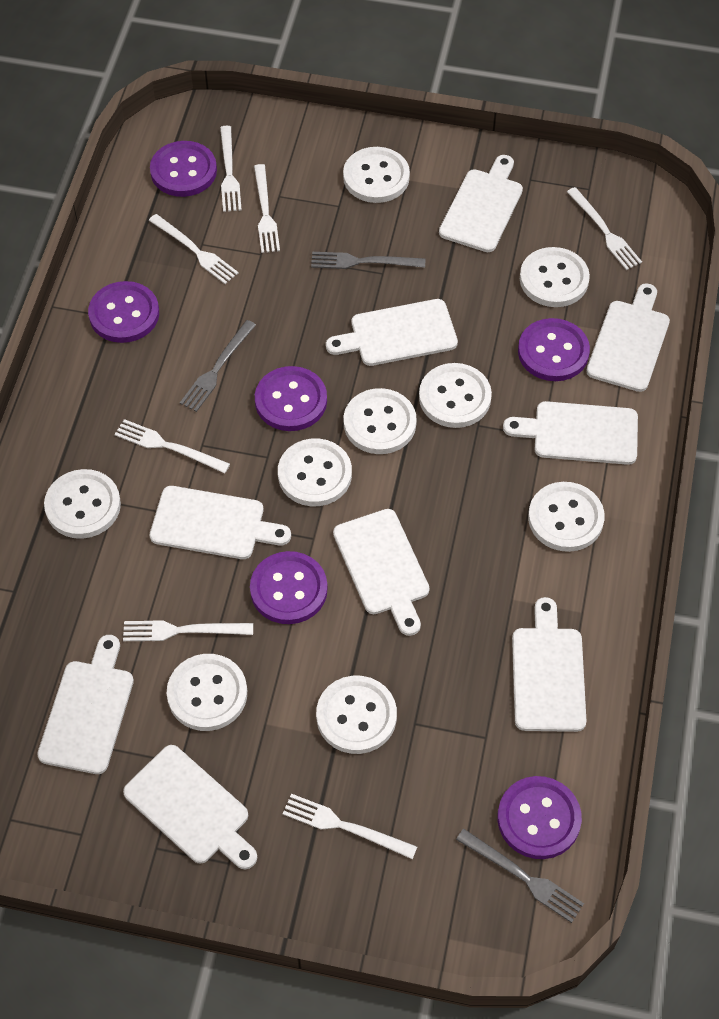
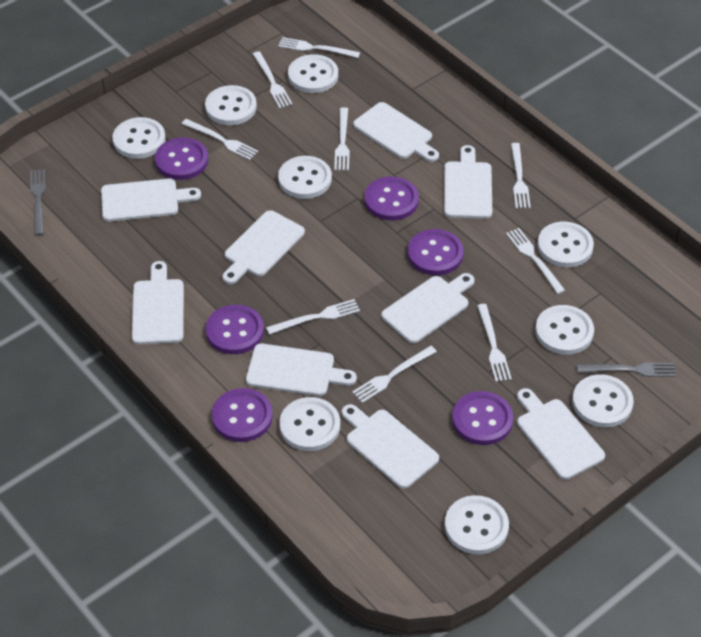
grey fork: 3 -> 2
white fork: 7 -> 9

